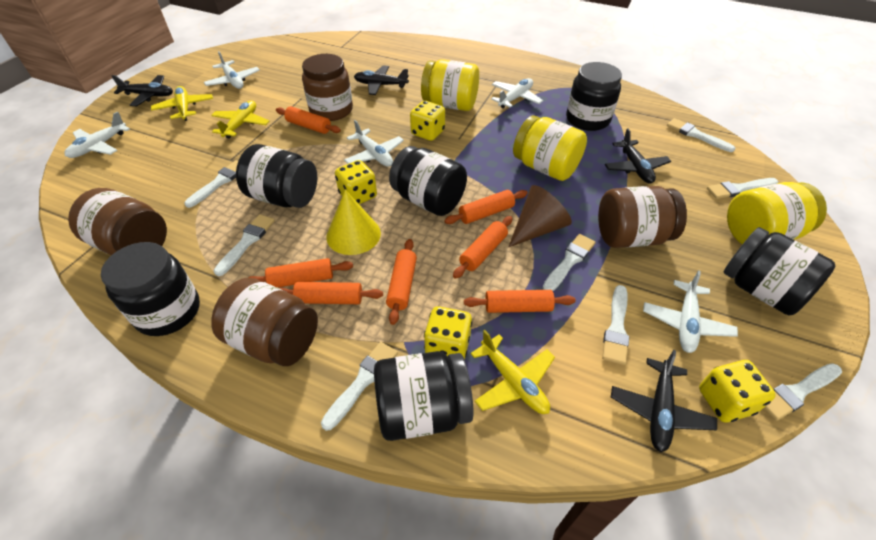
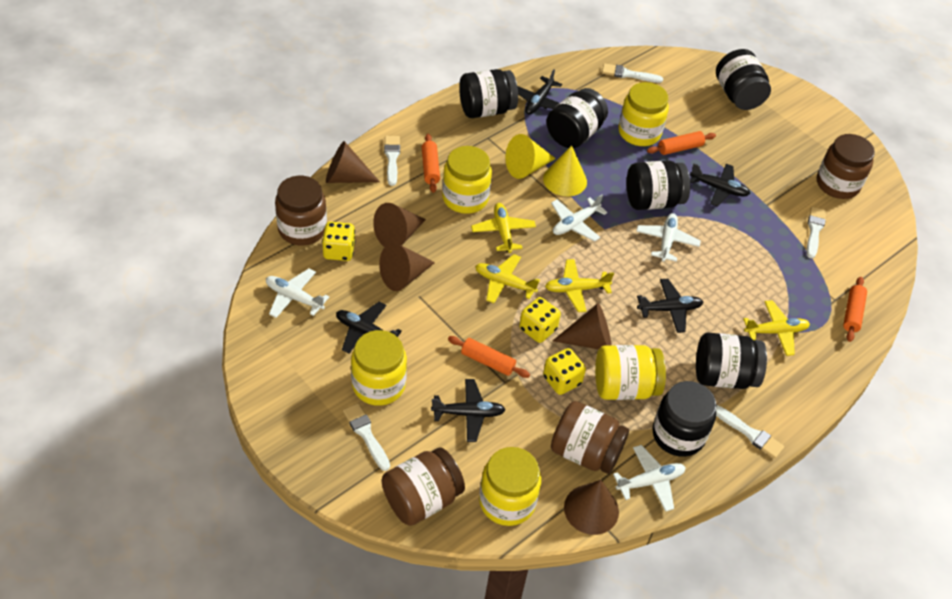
black plane: 4 -> 5
brown cone: 1 -> 5
orange rolling pin: 7 -> 4
white brush: 8 -> 5
white plane: 5 -> 4
yellow cone: 1 -> 2
yellow dice: 4 -> 3
yellow jar: 3 -> 5
yellow plane: 3 -> 4

